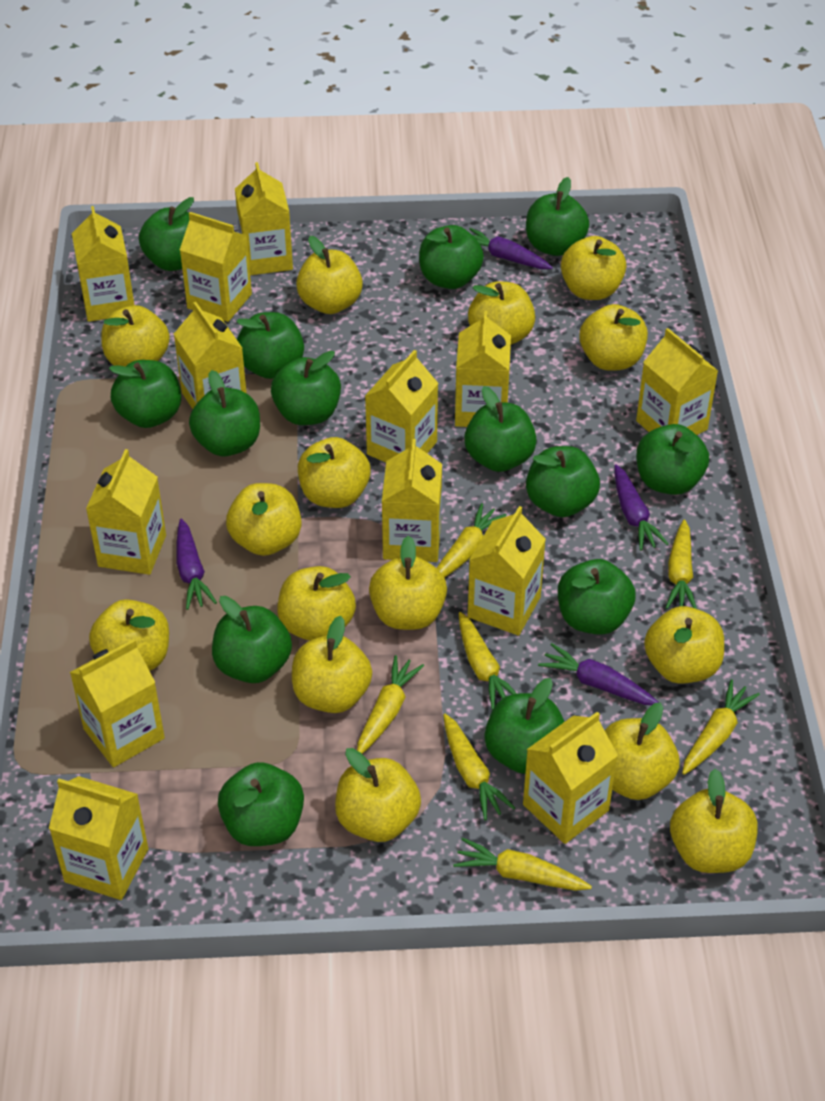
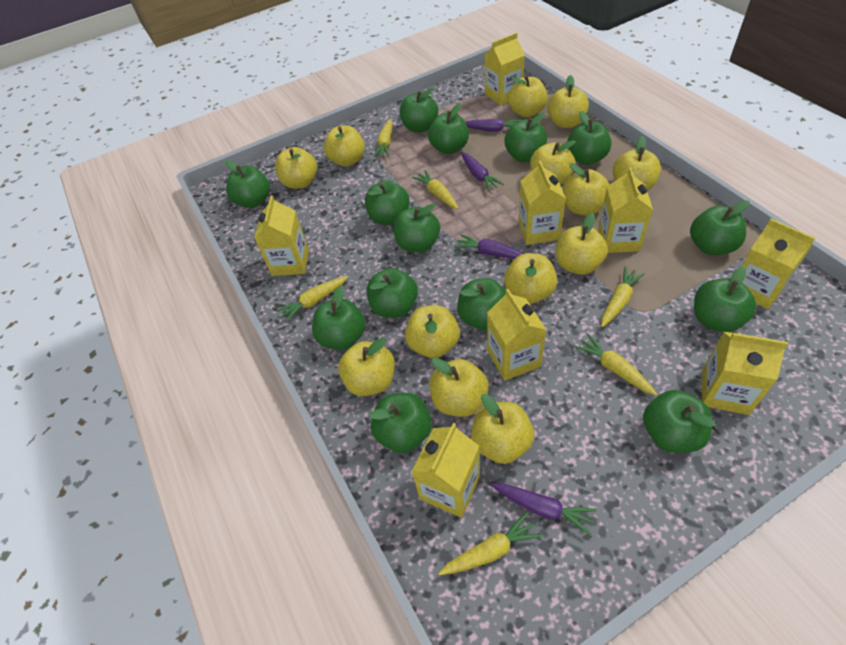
yellow apple: 15 -> 13
yellow carrot: 7 -> 6
yellow carton: 13 -> 8

